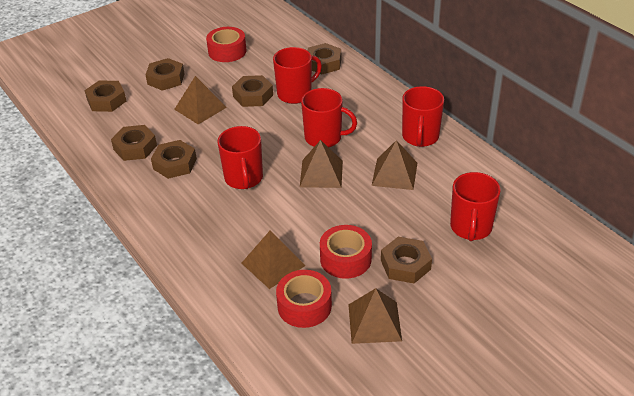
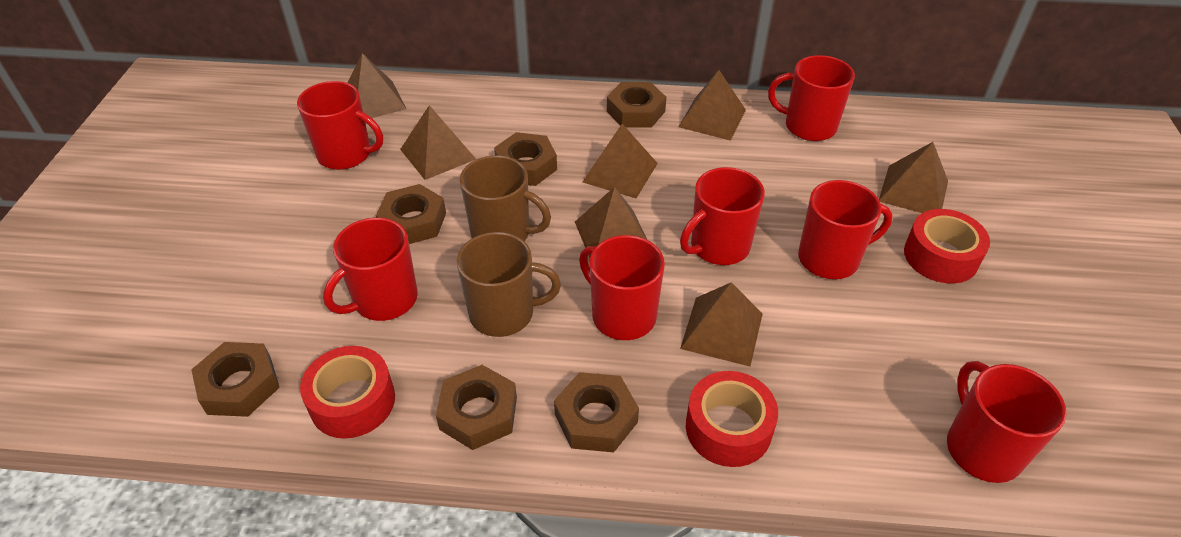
brown mug: 0 -> 2
brown nut: 7 -> 6
brown pyramid: 5 -> 7
red mug: 5 -> 7

